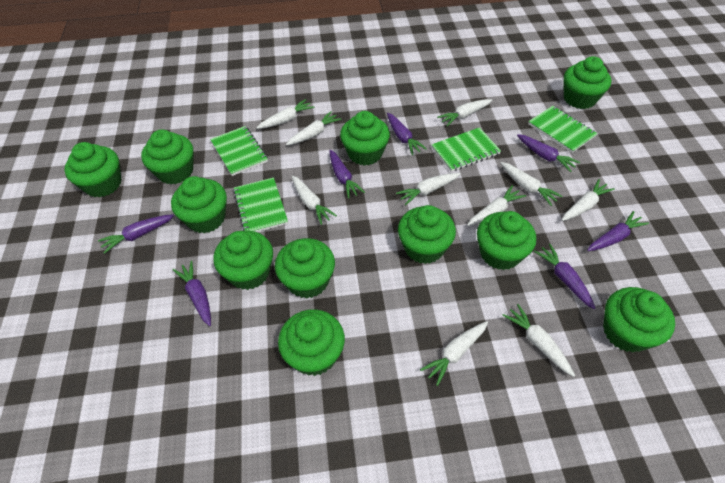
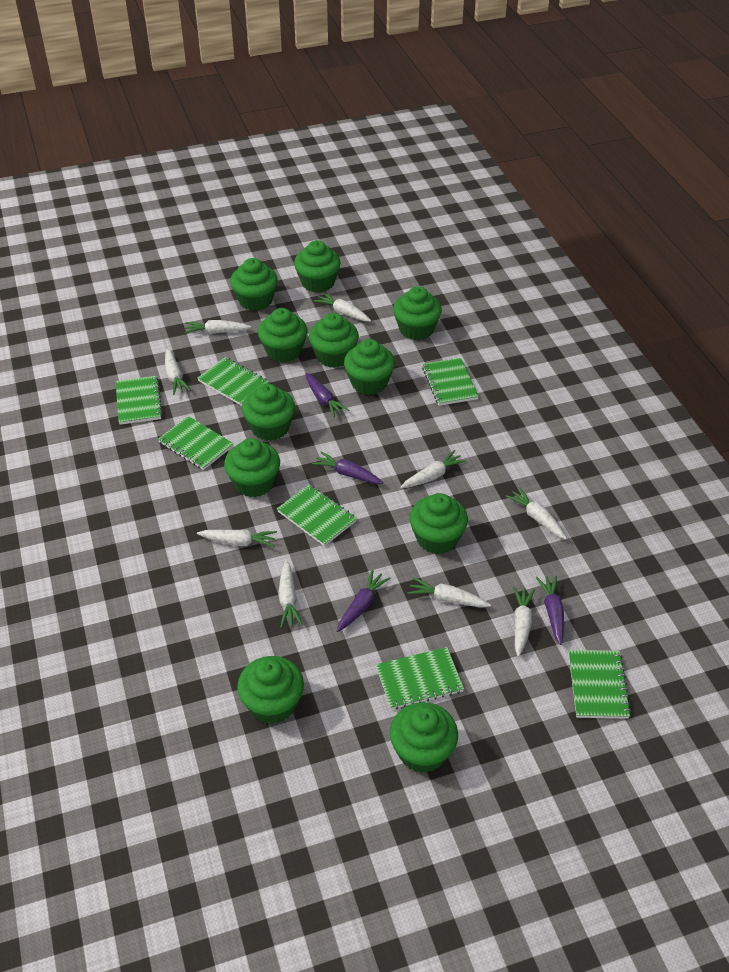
green notebook: 4 -> 7
purple carrot: 7 -> 4
white carrot: 10 -> 9

